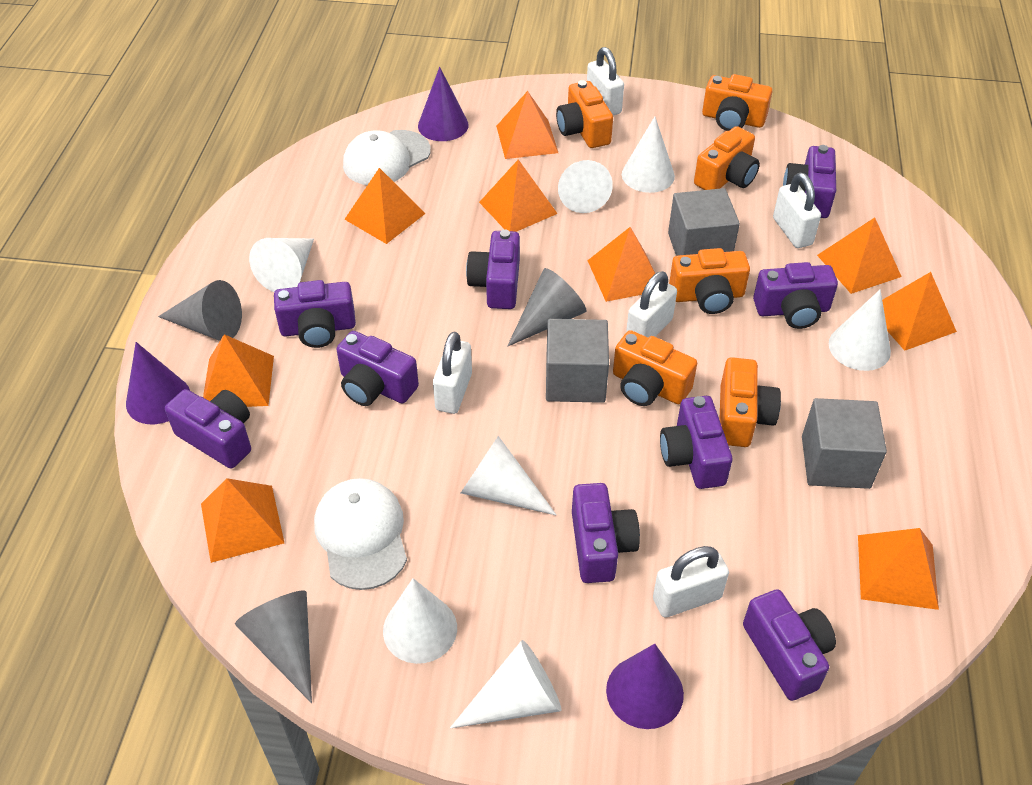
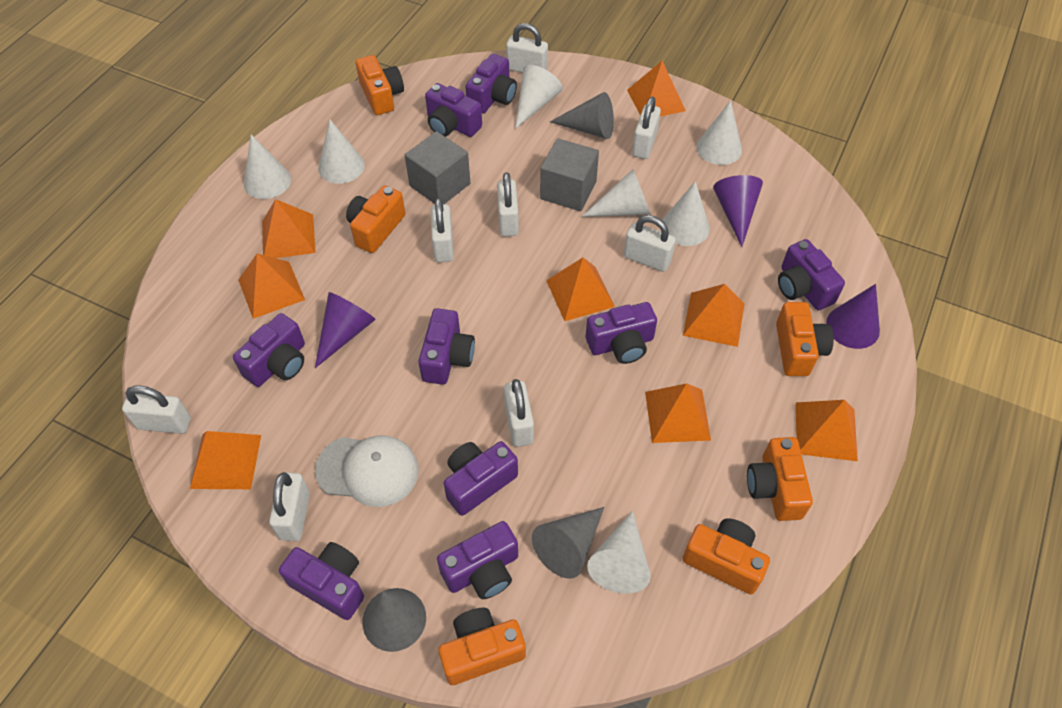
grey cube: 3 -> 2
orange pyramid: 9 -> 8
white cap: 2 -> 1
white padlock: 5 -> 8

